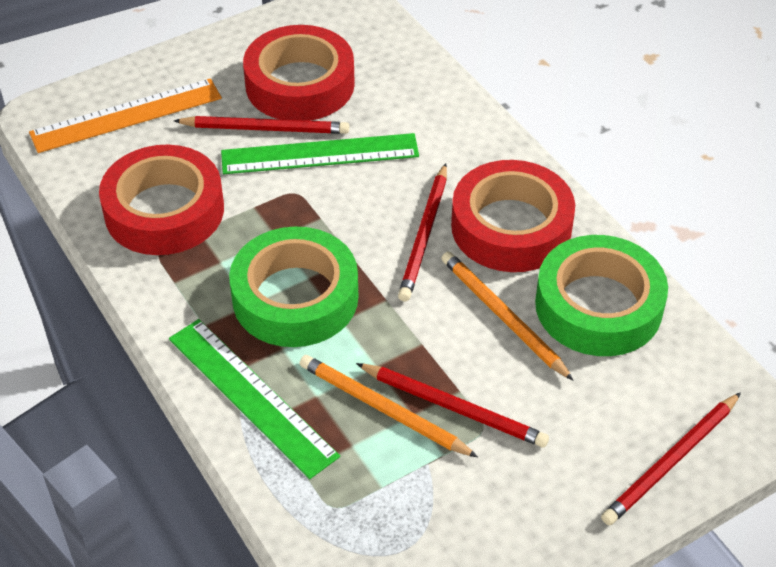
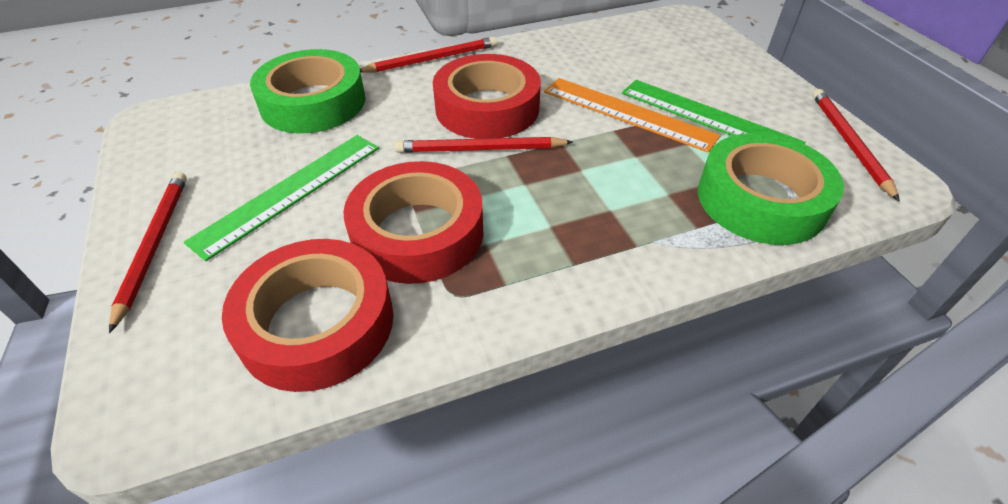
orange pencil: 2 -> 0

